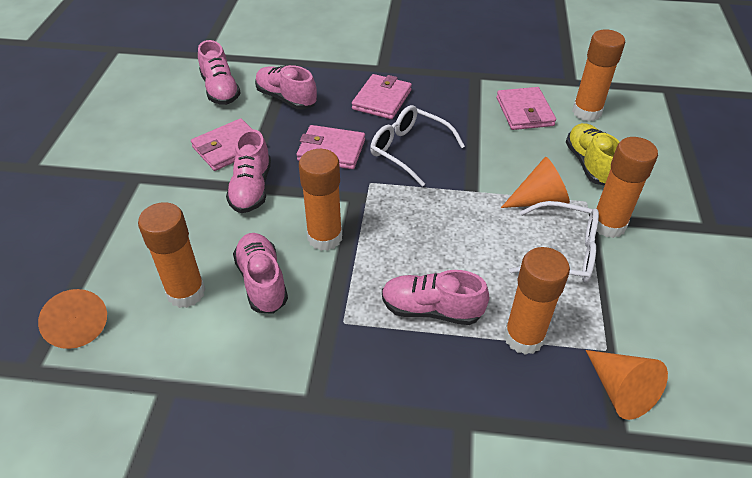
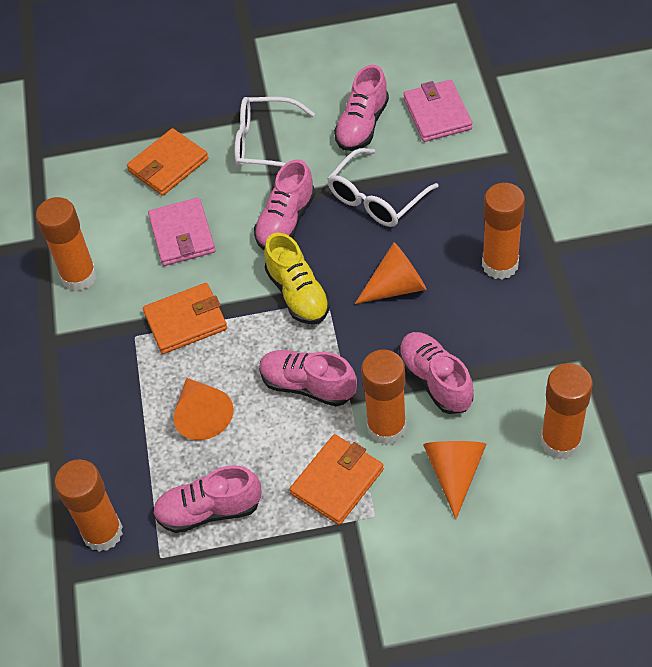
orange wallet: 0 -> 3
pink wallet: 4 -> 2

